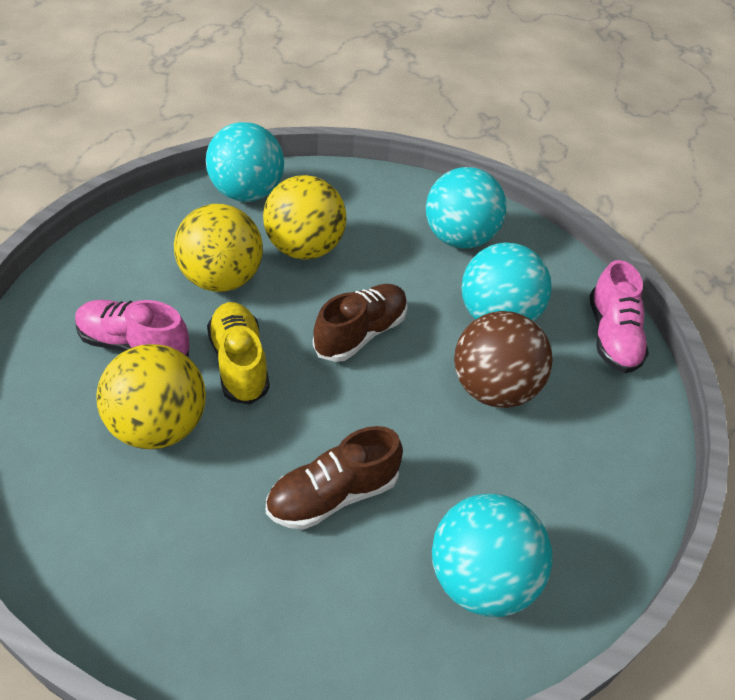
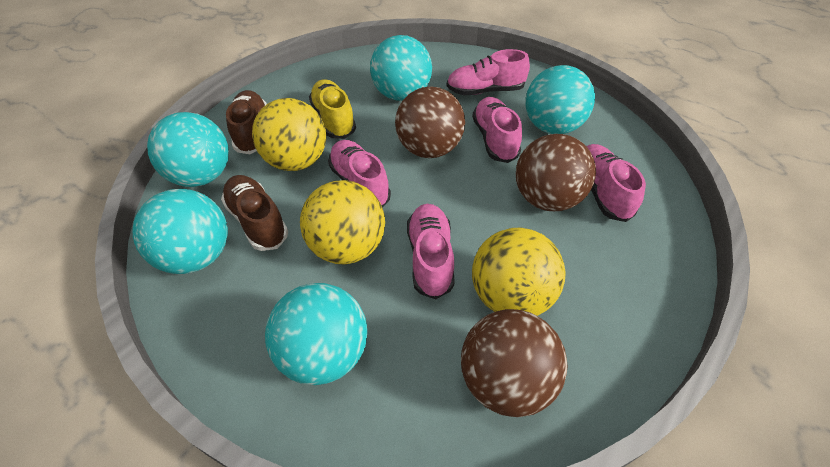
brown ball: 1 -> 3
pink shoe: 2 -> 5
turquoise ball: 4 -> 5

